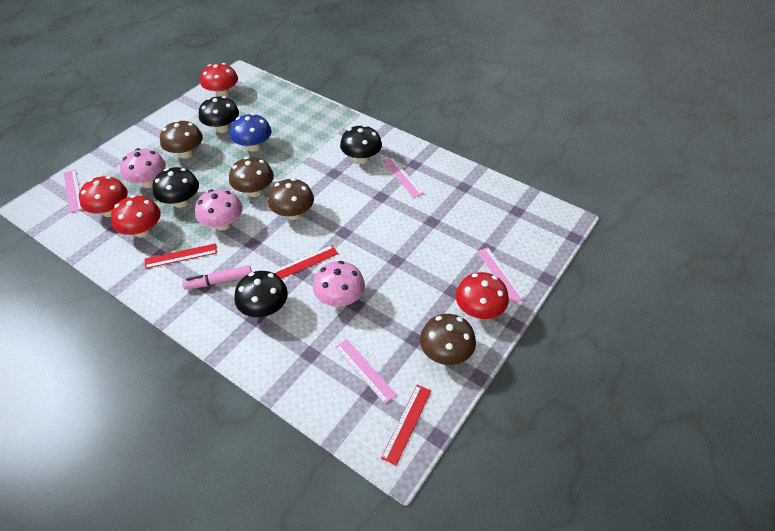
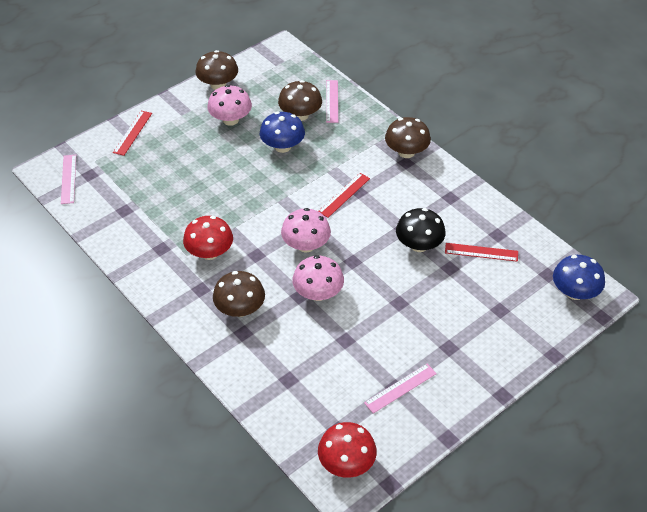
black mushroom: 4 -> 1
blue mushroom: 1 -> 2
pink marker: 1 -> 0
pink ruler: 4 -> 3
red mushroom: 4 -> 2

